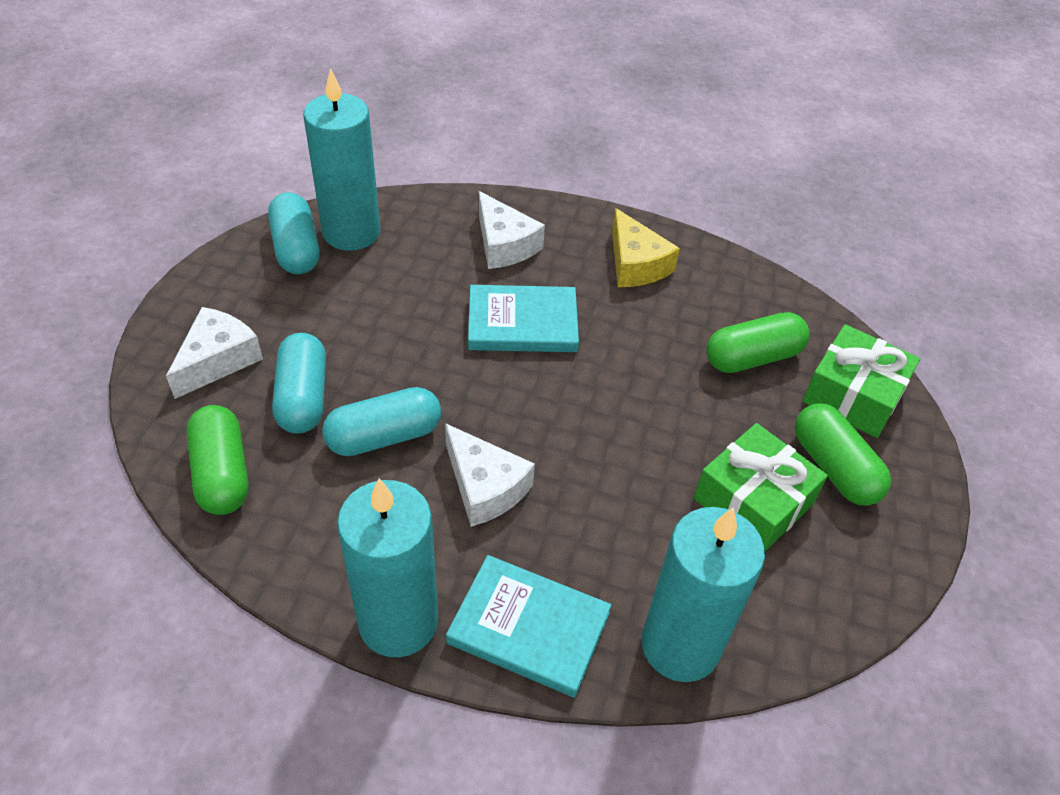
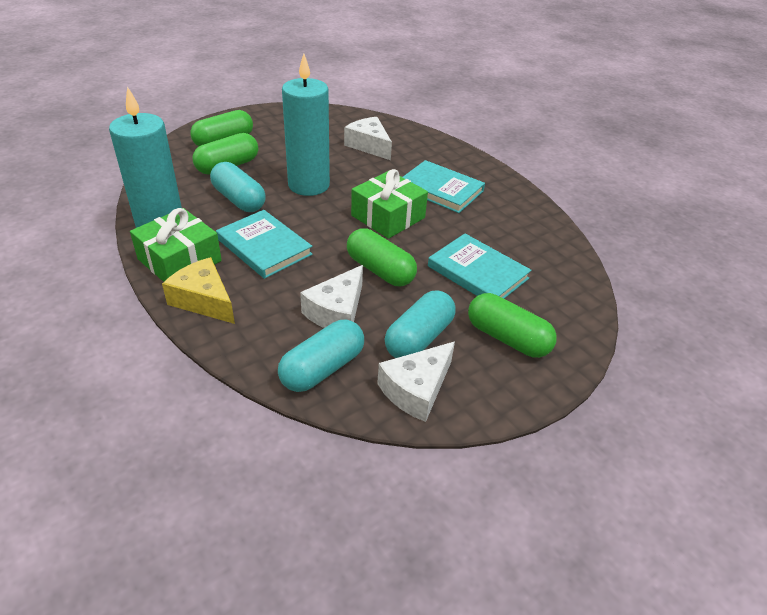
green capsule: 3 -> 4
turquoise book: 2 -> 3
turquoise candle: 3 -> 2

